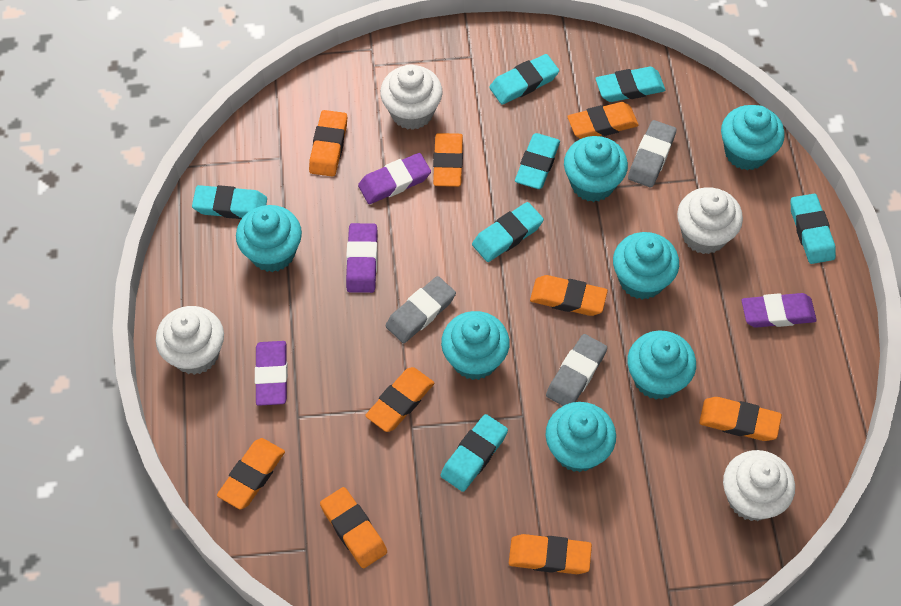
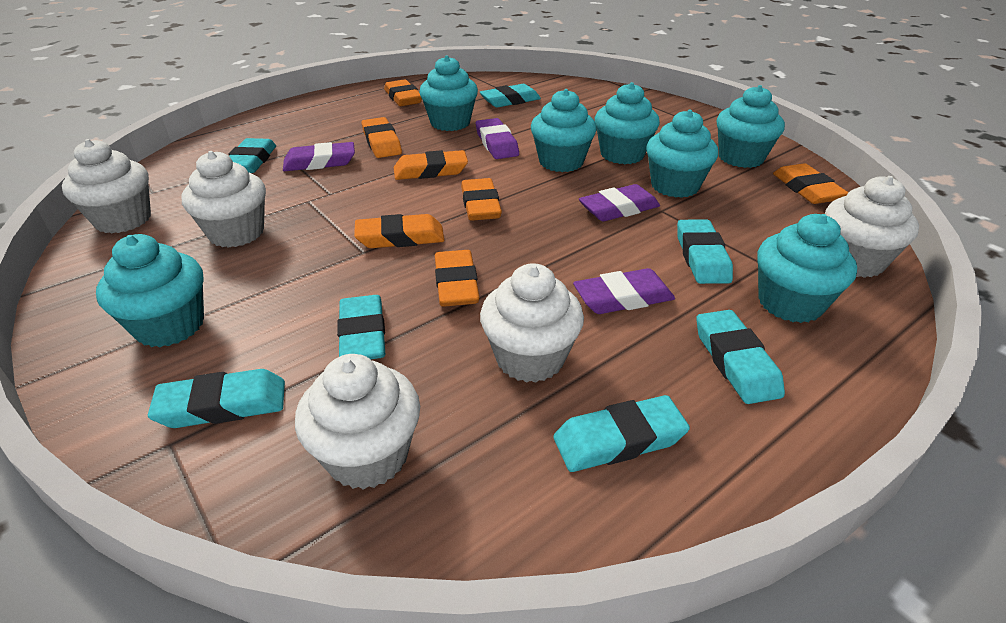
grey eraser: 3 -> 0
orange eraser: 9 -> 7
white cupcake: 4 -> 5

